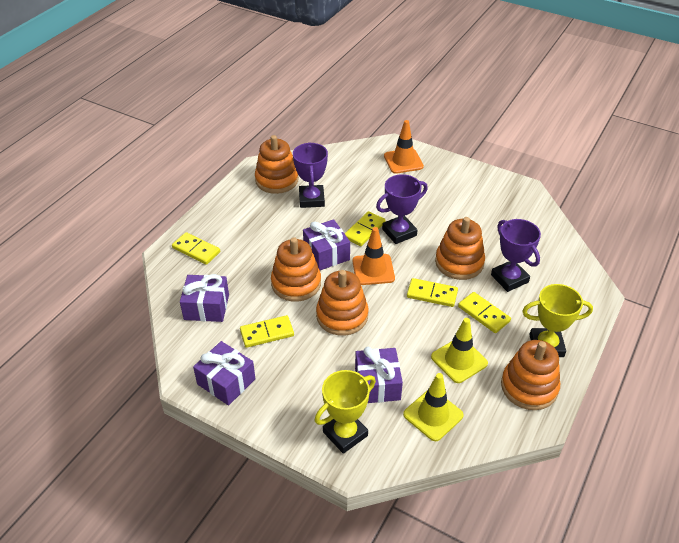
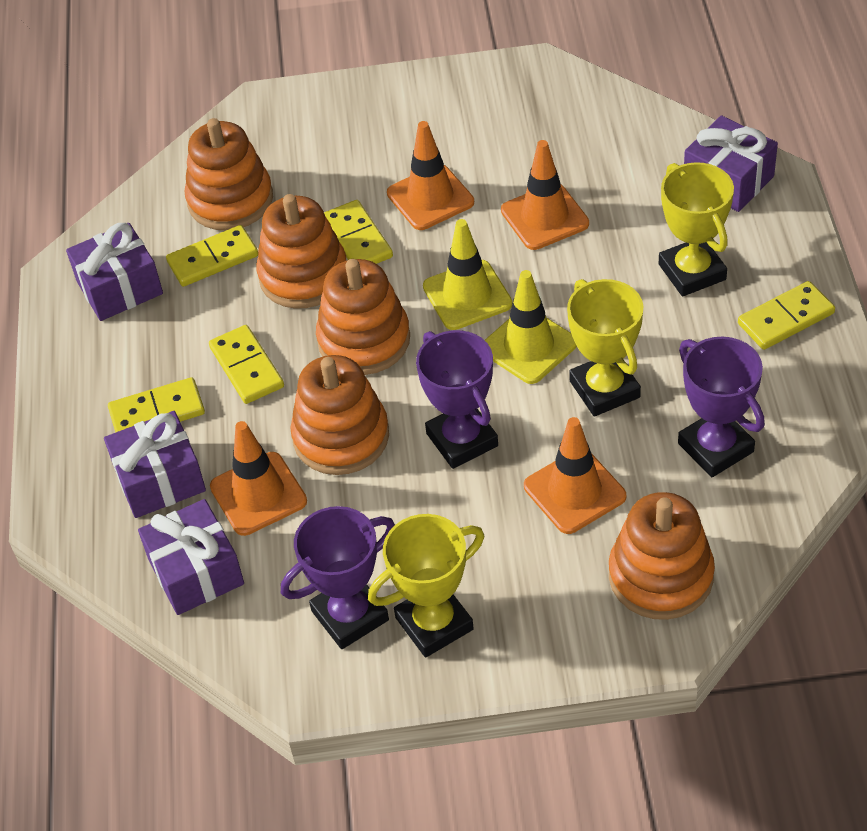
orange traffic cone: 2 -> 4
yellow trophy: 2 -> 3

